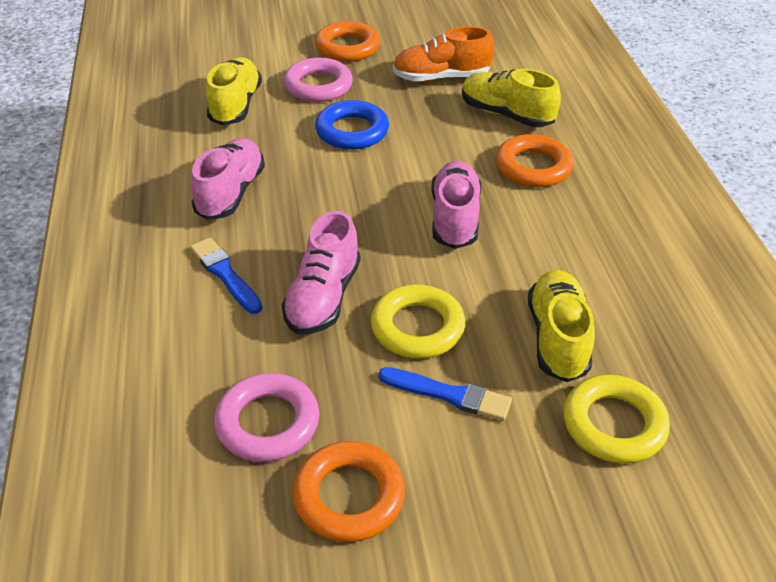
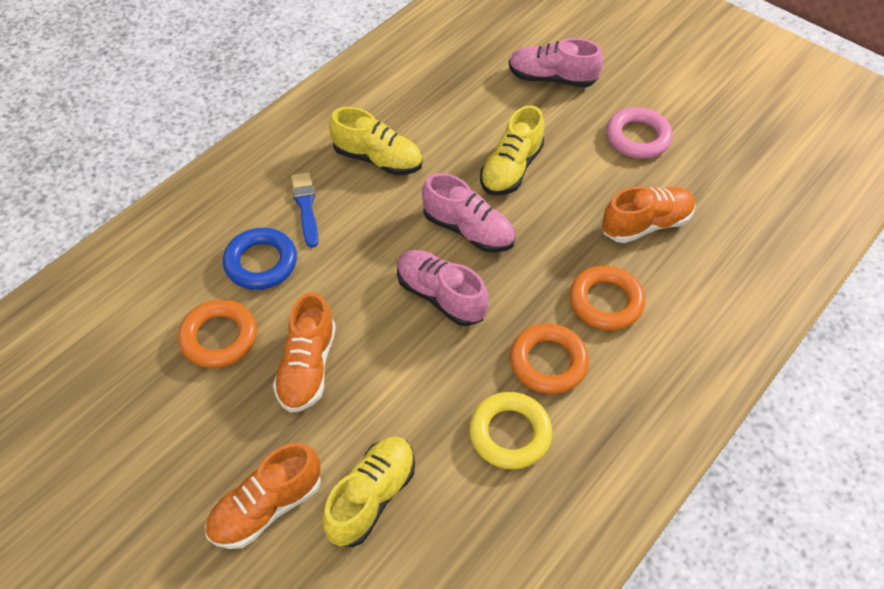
blue brush: 2 -> 1
orange shoe: 1 -> 3
pink ring: 2 -> 1
yellow ring: 2 -> 1

